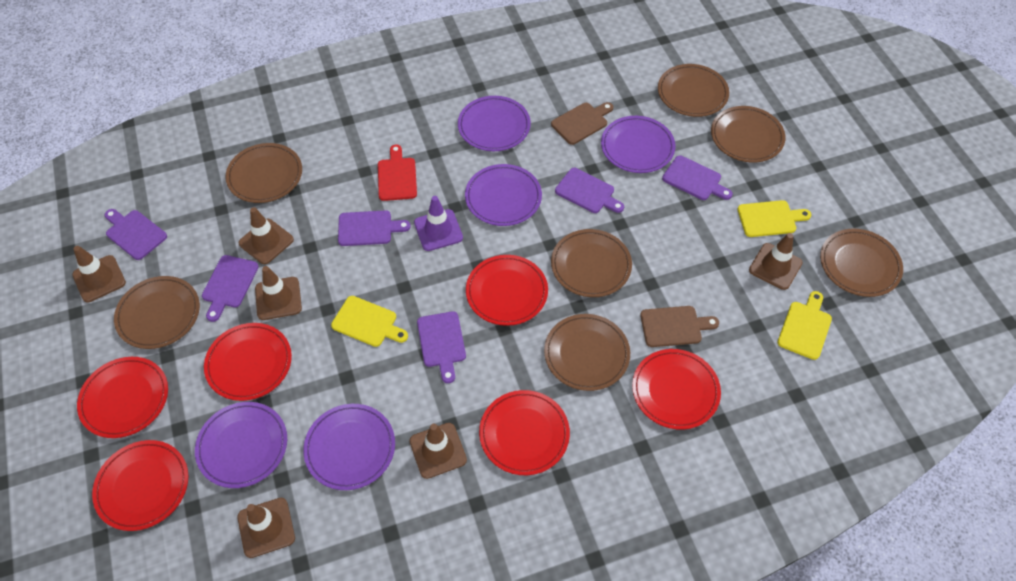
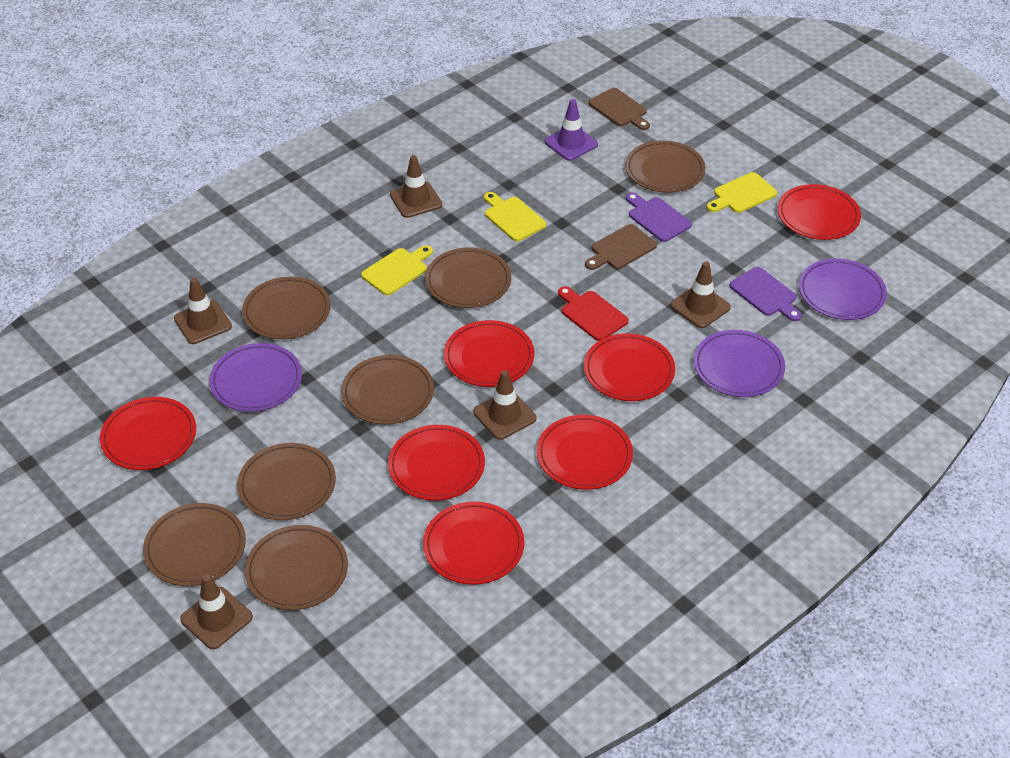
brown traffic cone: 6 -> 5
purple cutting board: 6 -> 2
purple plate: 5 -> 3
red plate: 6 -> 7

